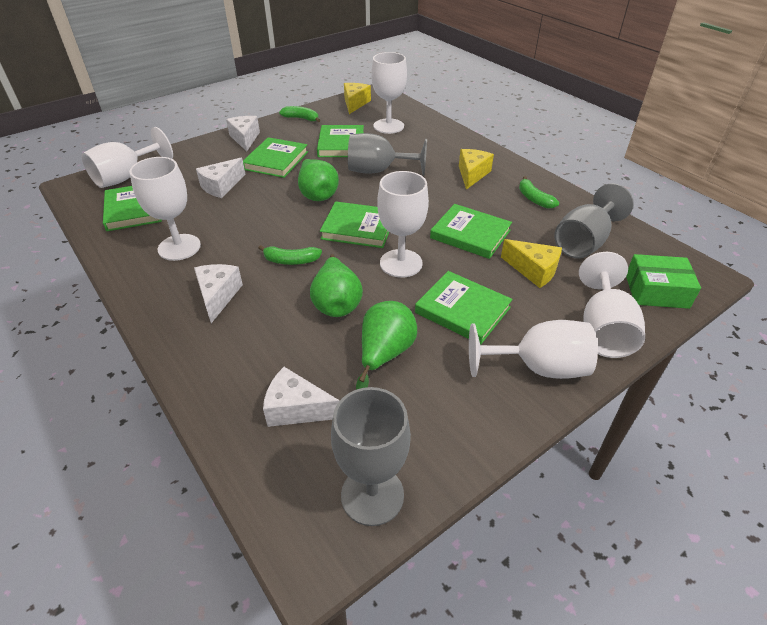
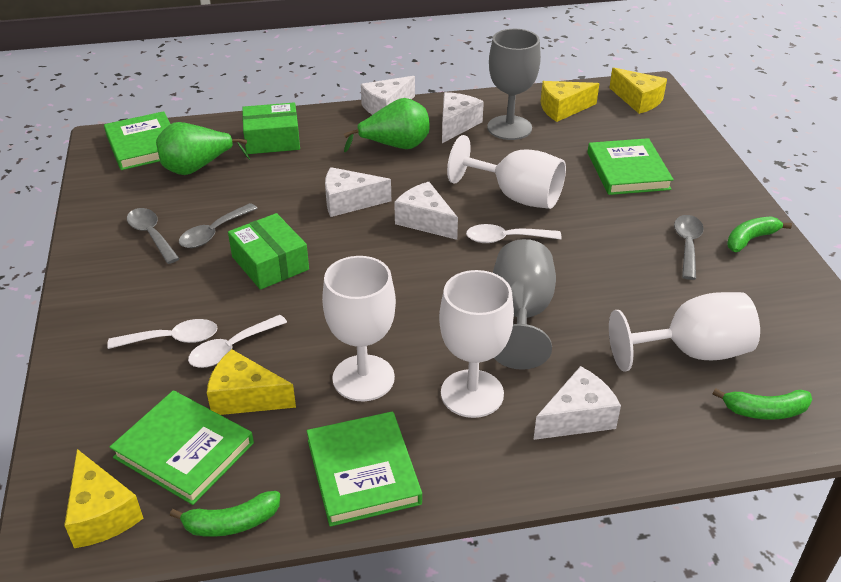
green book: 6 -> 4
green box: 1 -> 2
green pear: 3 -> 2
grey goblet: 3 -> 2
grey spoon: 0 -> 3
white cheese: 4 -> 5
white goblet: 6 -> 4
white spoon: 0 -> 3
yellow cheese: 3 -> 4

